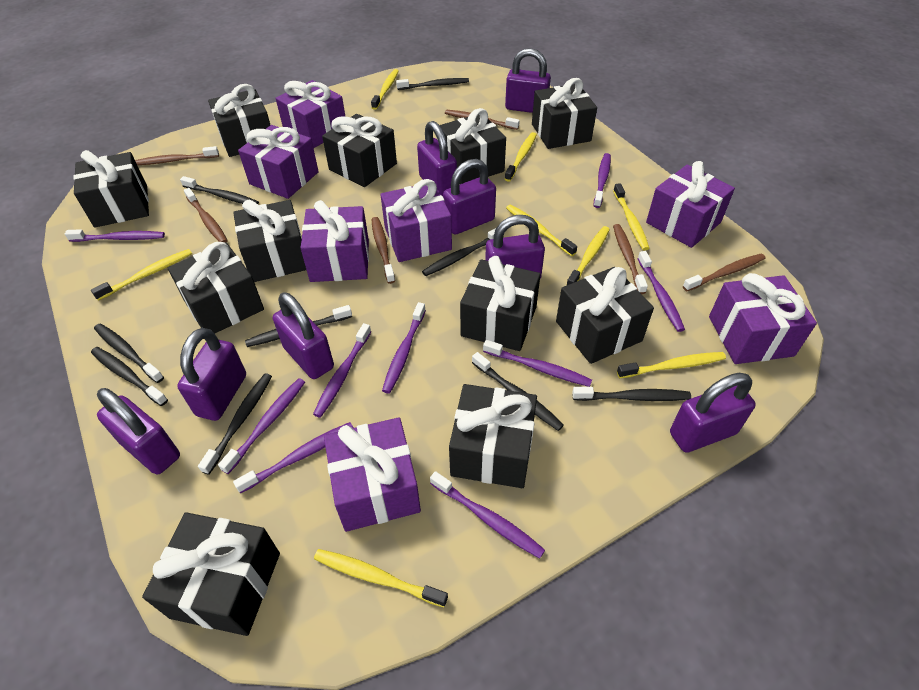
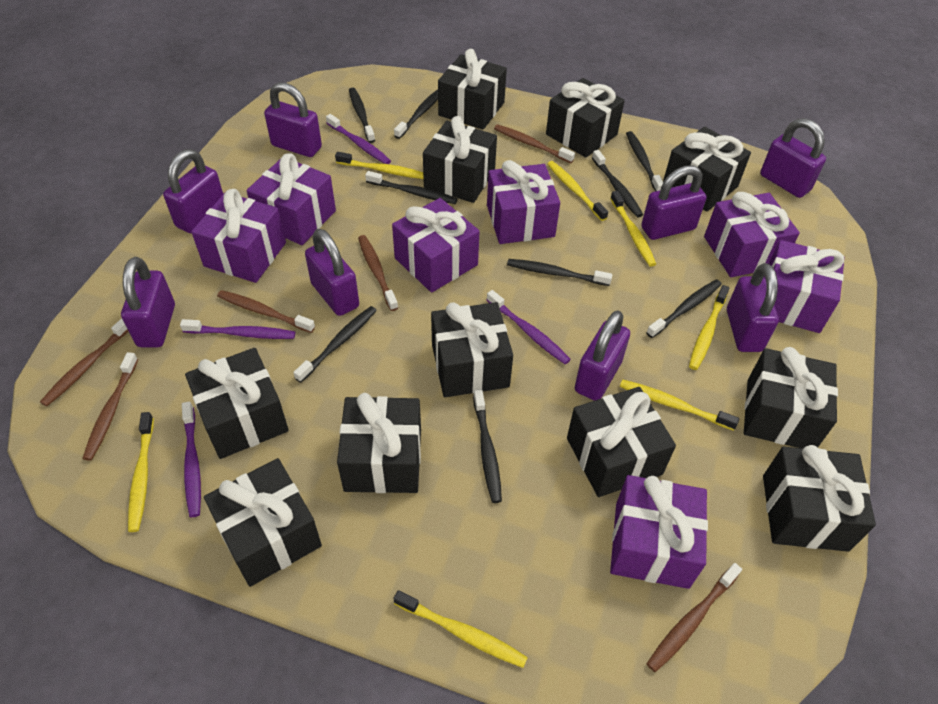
purple toothbrush: 9 -> 4
yellow toothbrush: 8 -> 7

